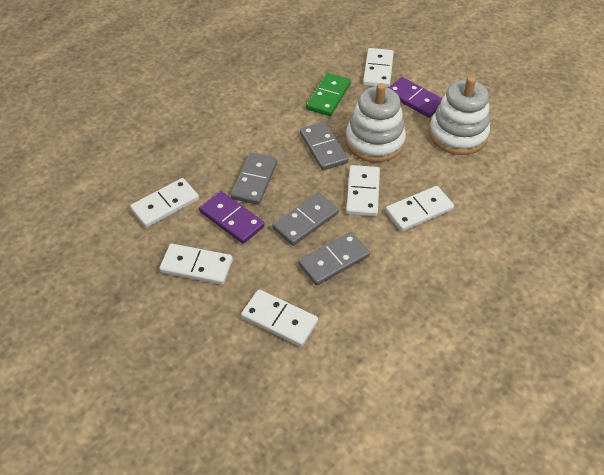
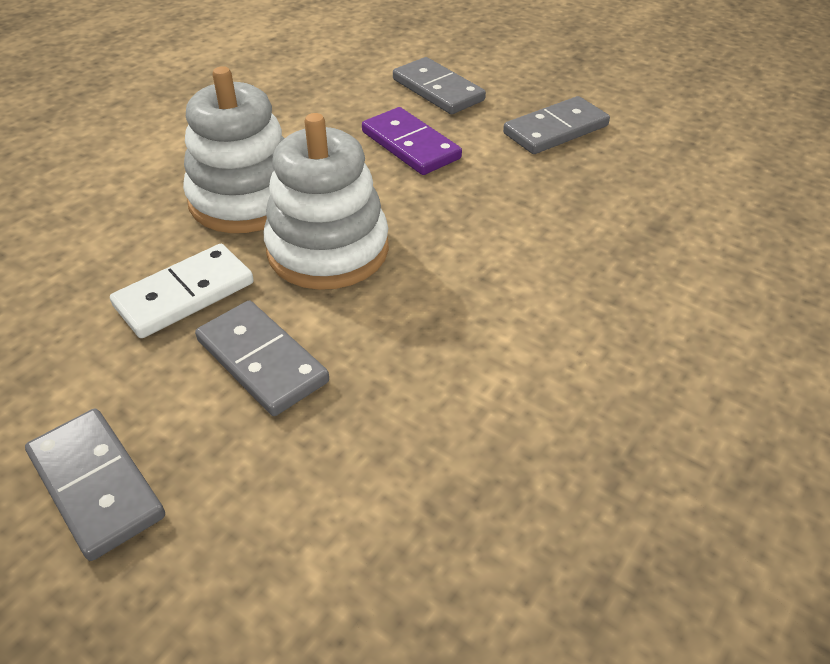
green domino: 1 -> 0
purple domino: 2 -> 1
white domino: 6 -> 1

